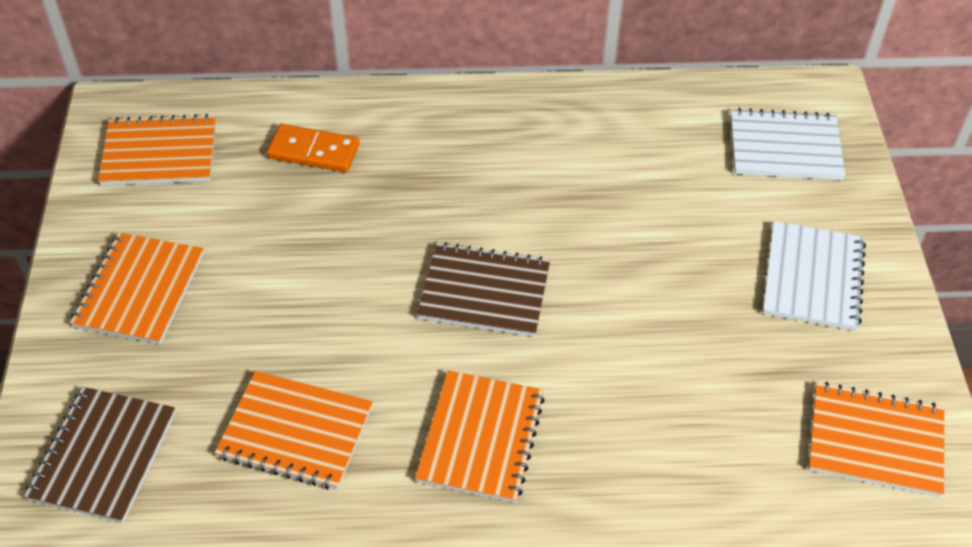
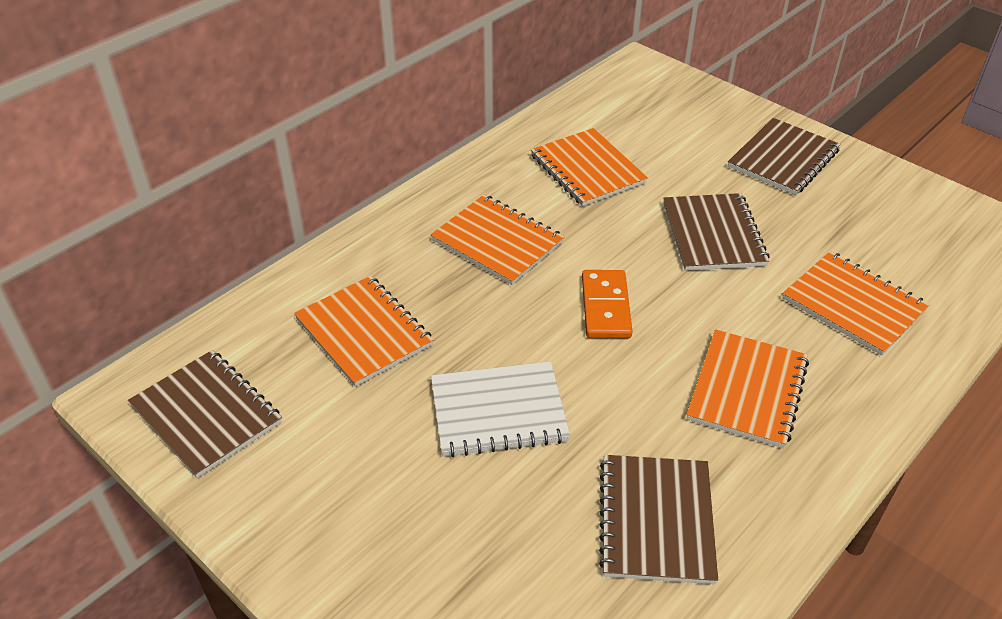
brown notebook: 2 -> 4
white notebook: 2 -> 1

